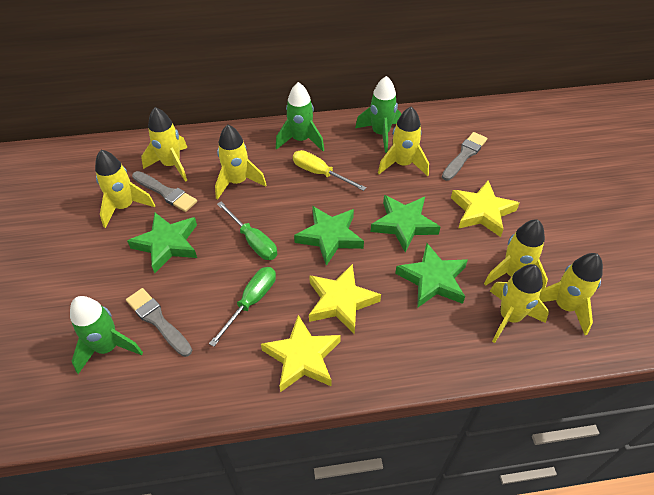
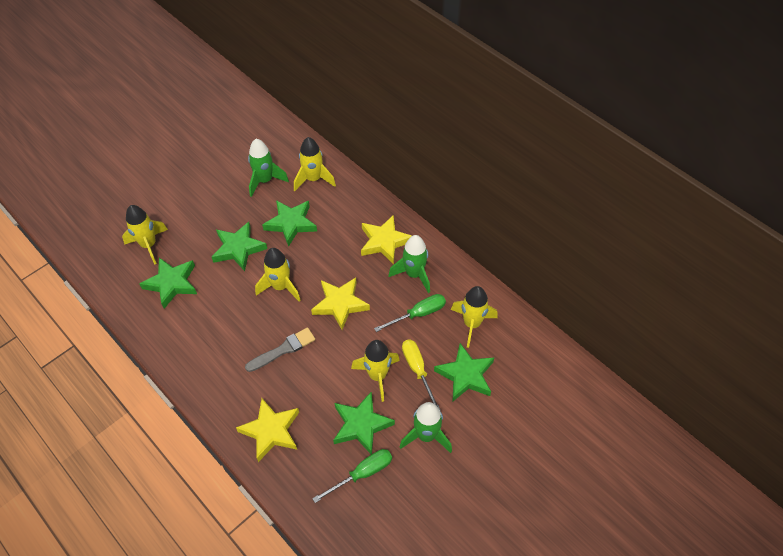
green star: 4 -> 5
grey brush: 3 -> 1
yellow rocket: 7 -> 5

